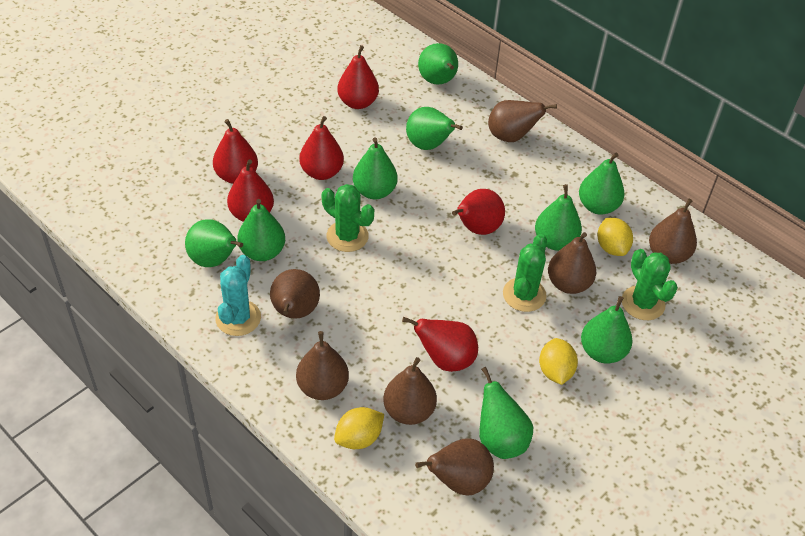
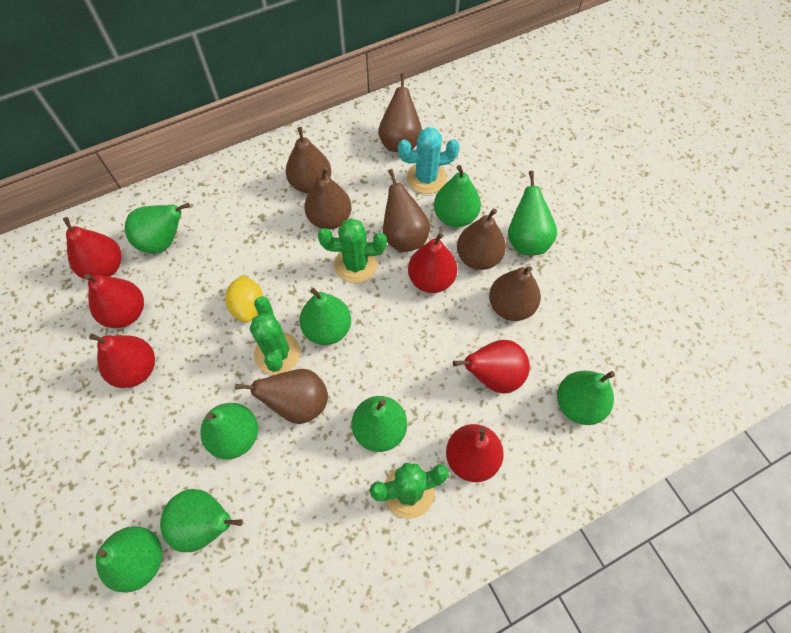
yellow lemon: 3 -> 1

